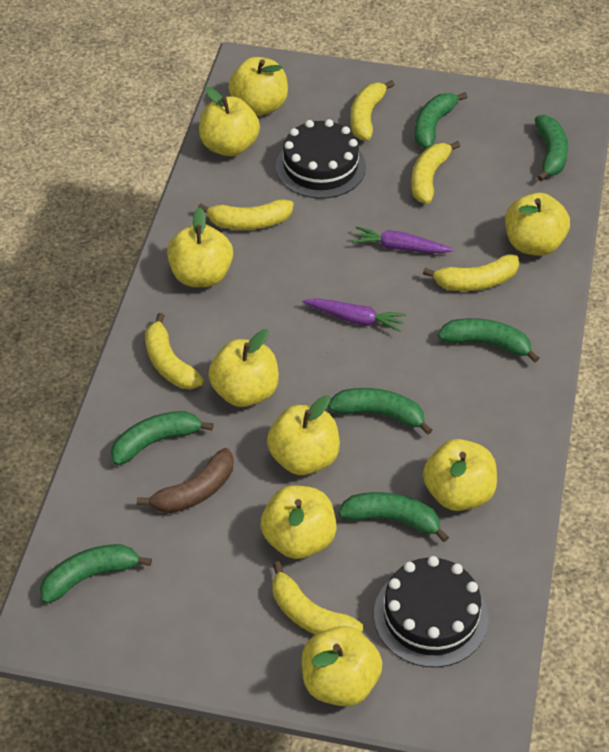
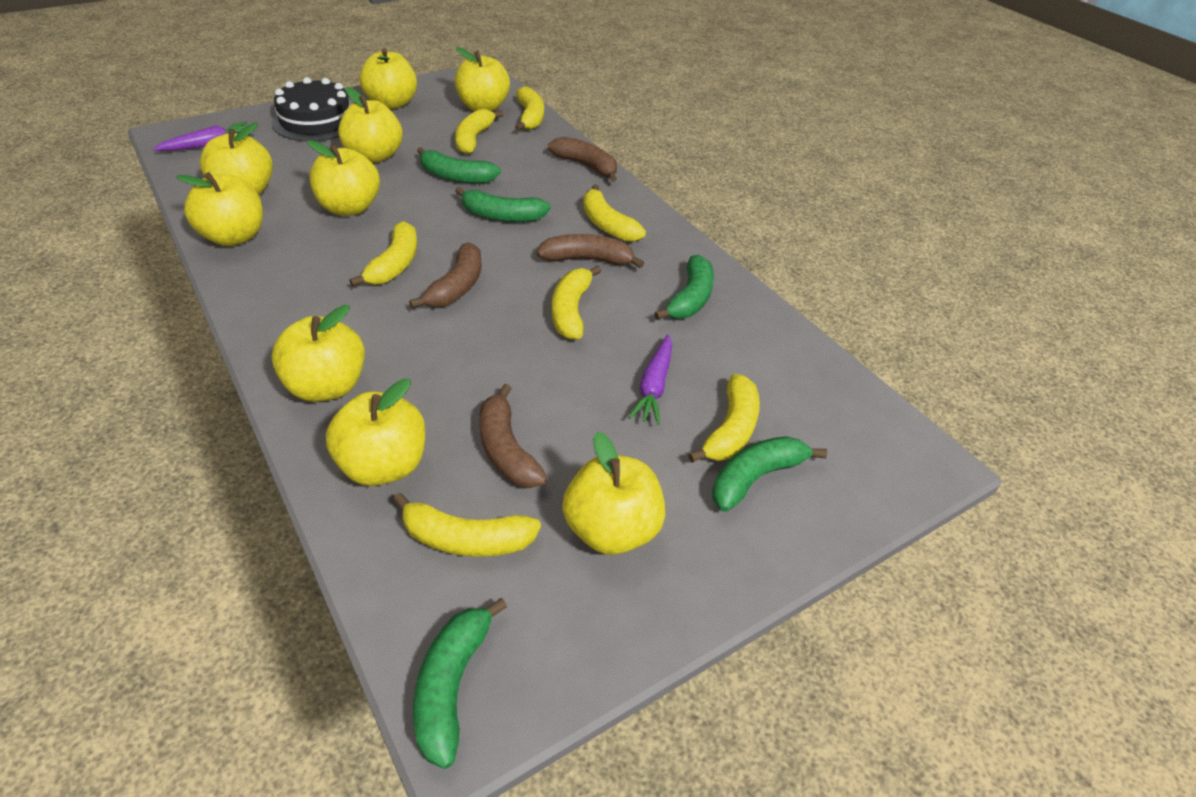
black cake: 2 -> 1
brown banana: 1 -> 4
green banana: 7 -> 5
yellow banana: 6 -> 7

